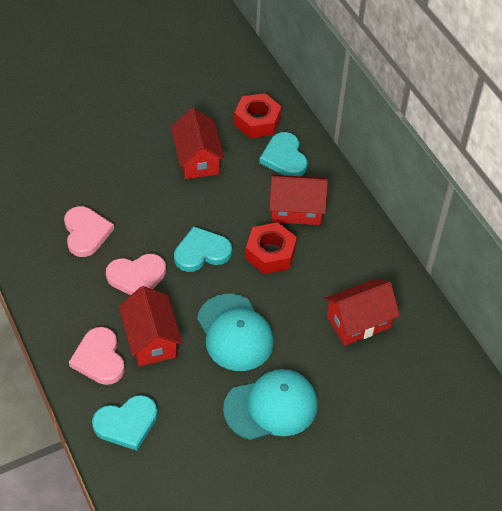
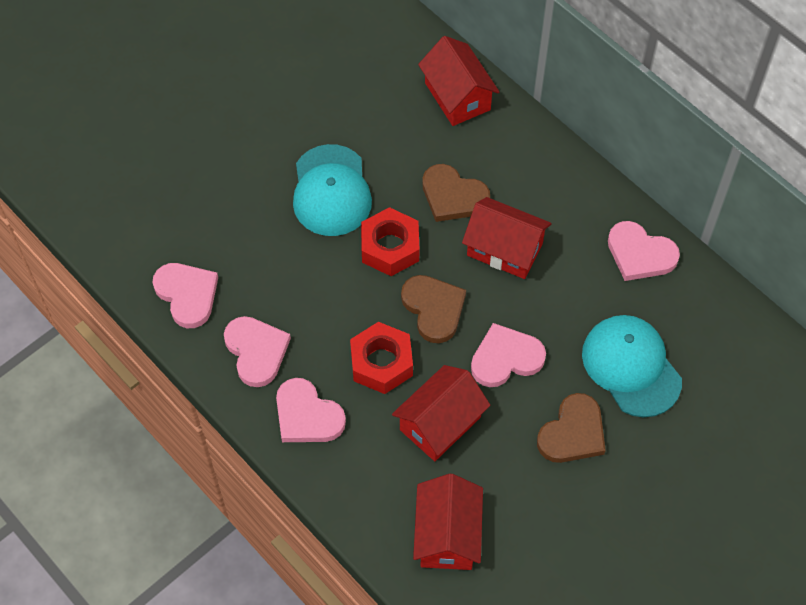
brown heart: 0 -> 3
pink heart: 3 -> 5
turquoise heart: 3 -> 0

